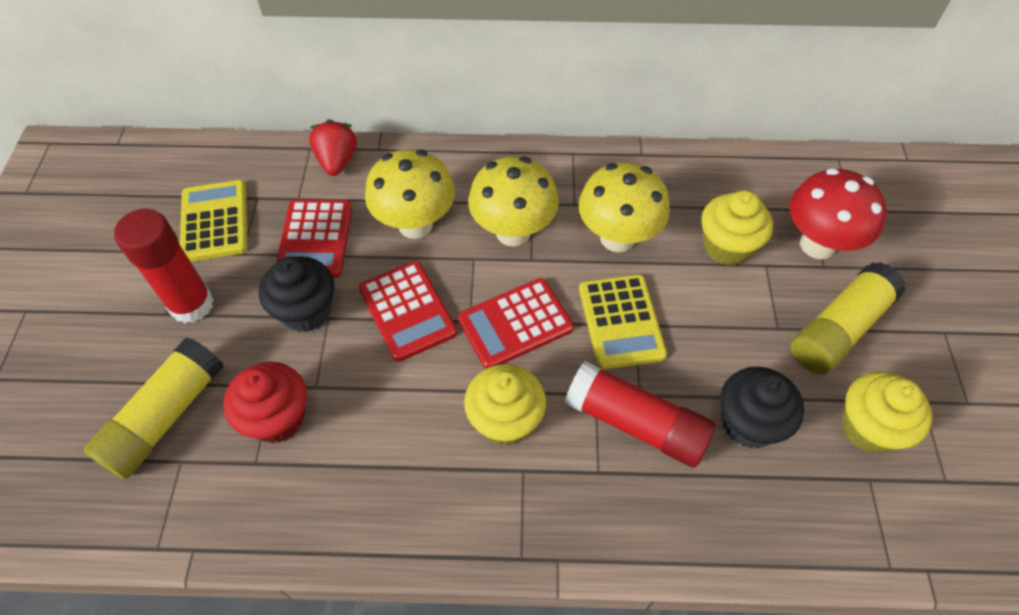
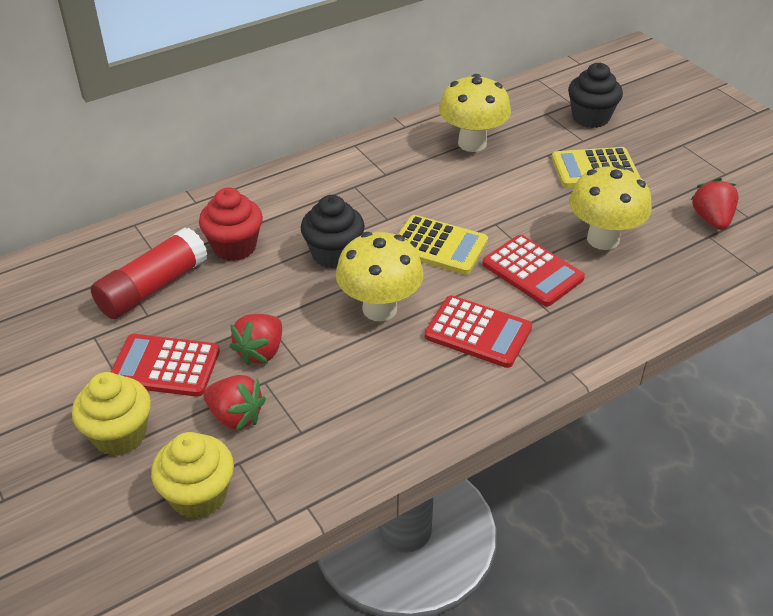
red glue stick: 2 -> 1
red mushroom: 1 -> 0
red strawberry: 1 -> 3
yellow cupcake: 3 -> 2
yellow glue stick: 2 -> 0

